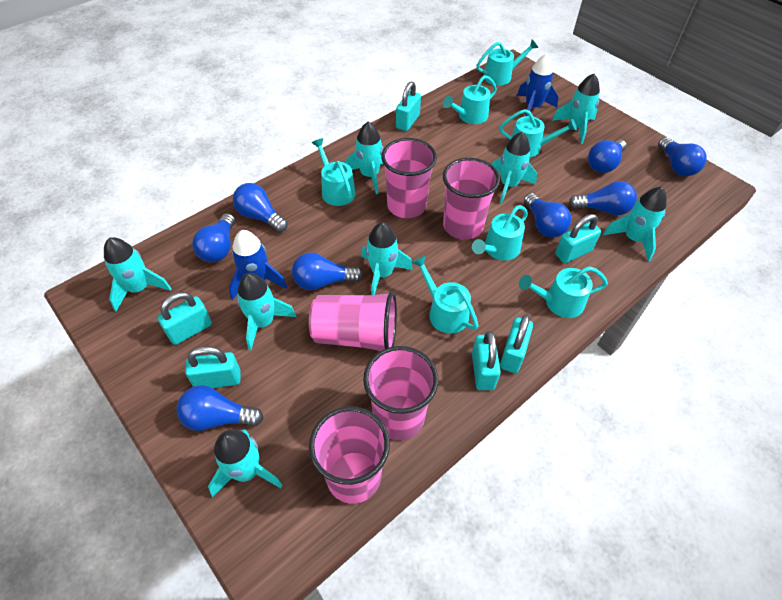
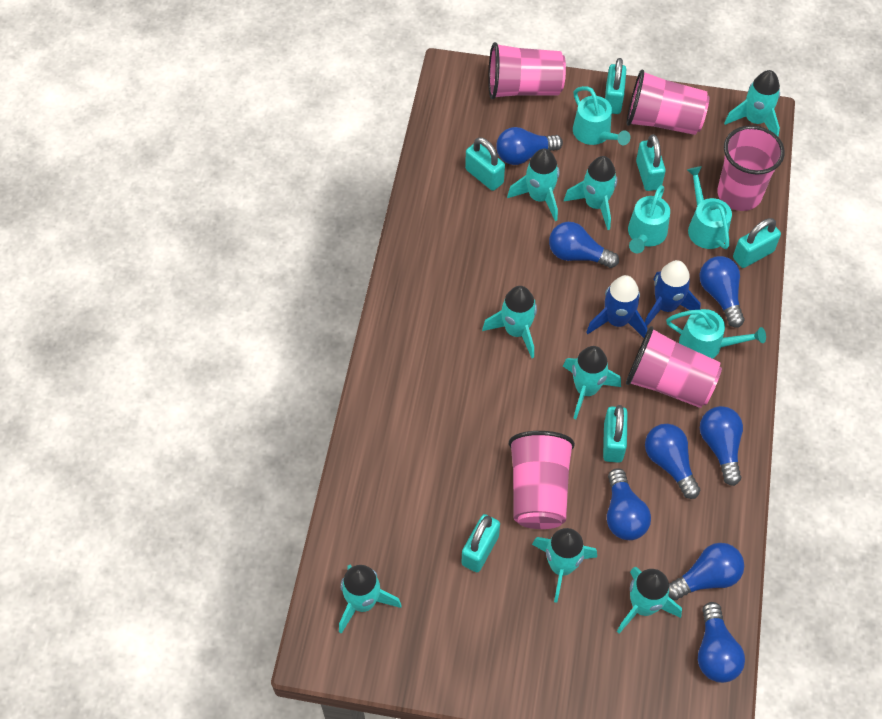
turquoise watering can: 7 -> 4

